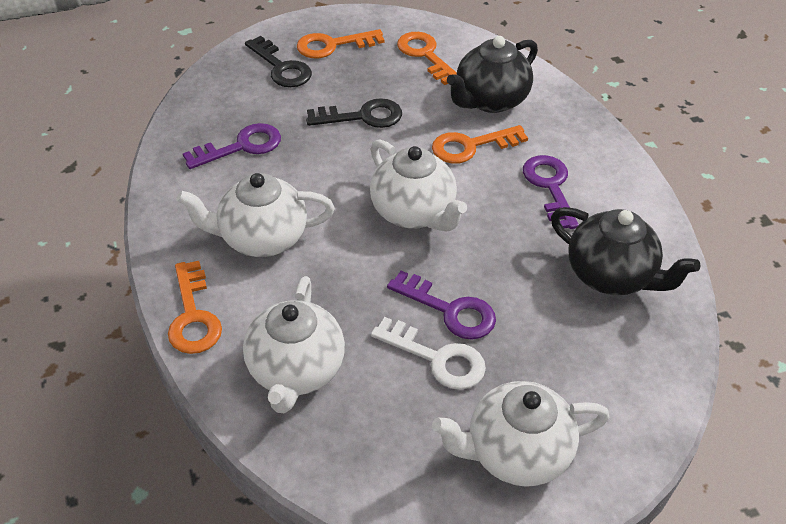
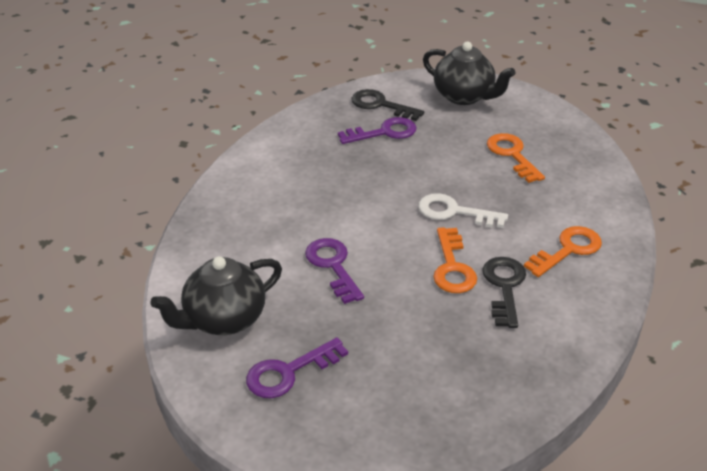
orange key: 4 -> 3
white teapot: 4 -> 0

